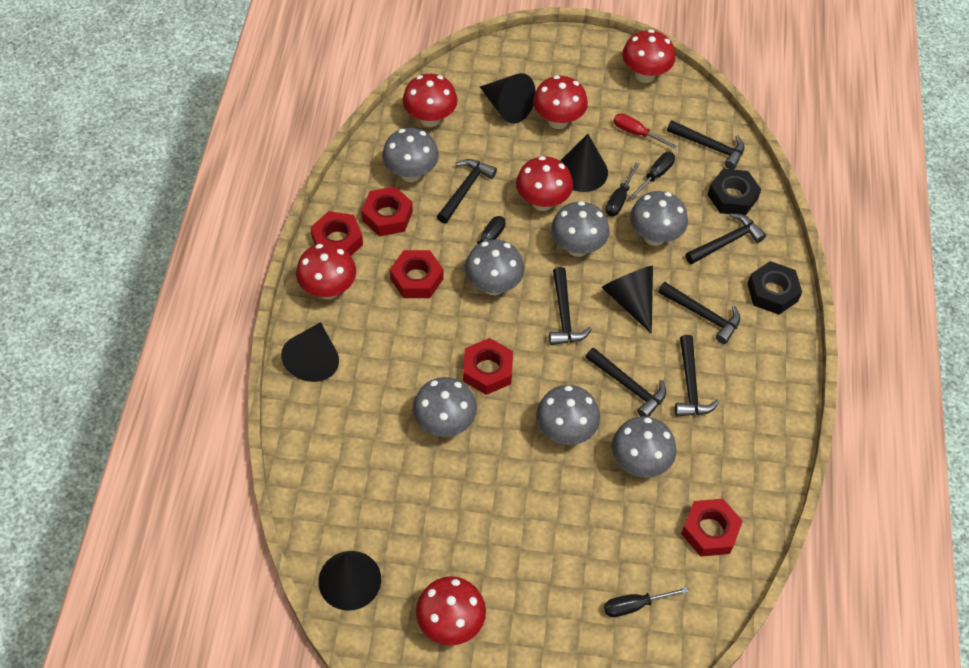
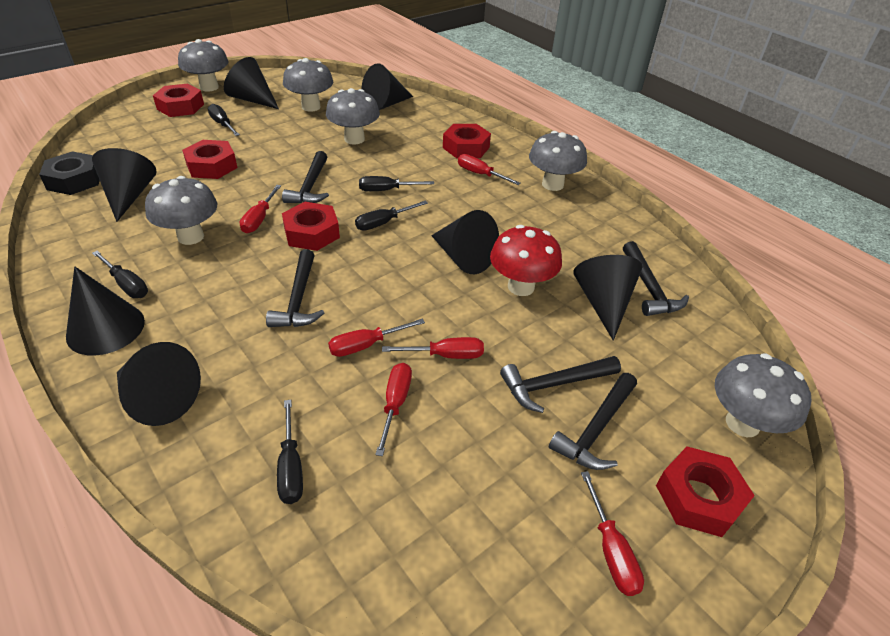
black cone: 5 -> 7
black hammer: 7 -> 5
black nut: 2 -> 1
black screwdriver: 4 -> 5
grey mushroom: 7 -> 6
red mushroom: 6 -> 1
red screwdriver: 1 -> 6

